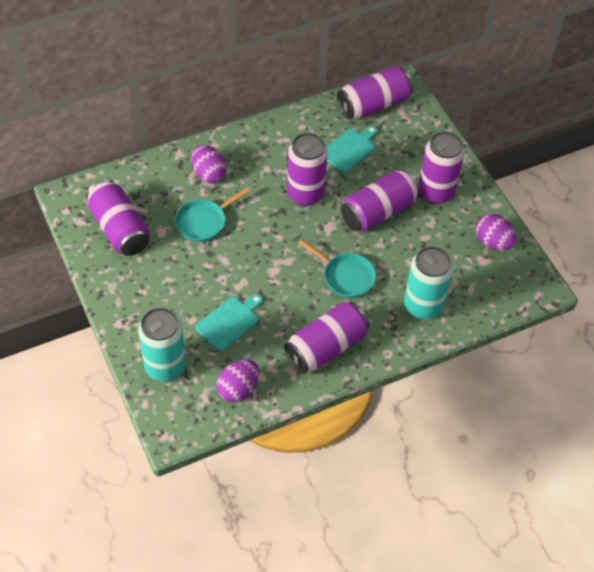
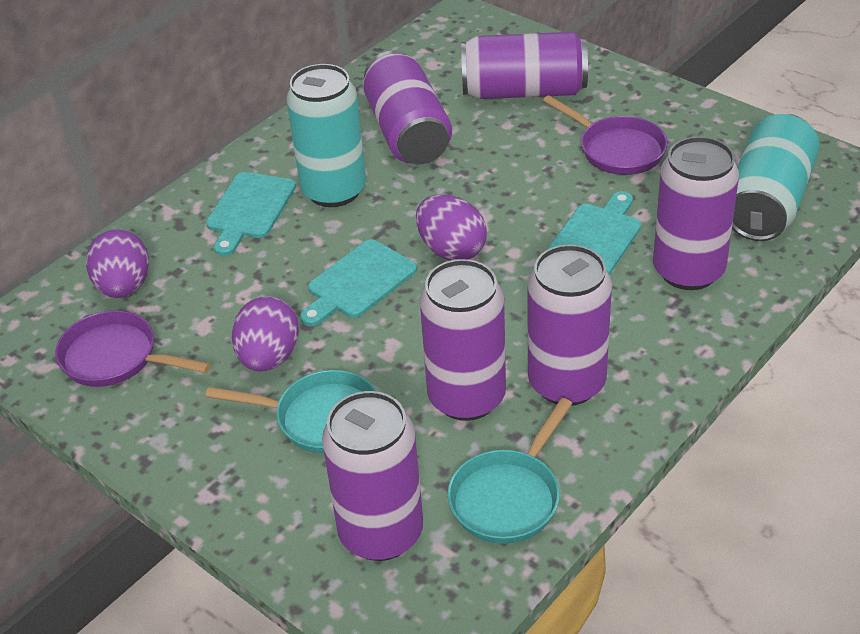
purple pan: 0 -> 2
turquoise cutting board: 2 -> 3

